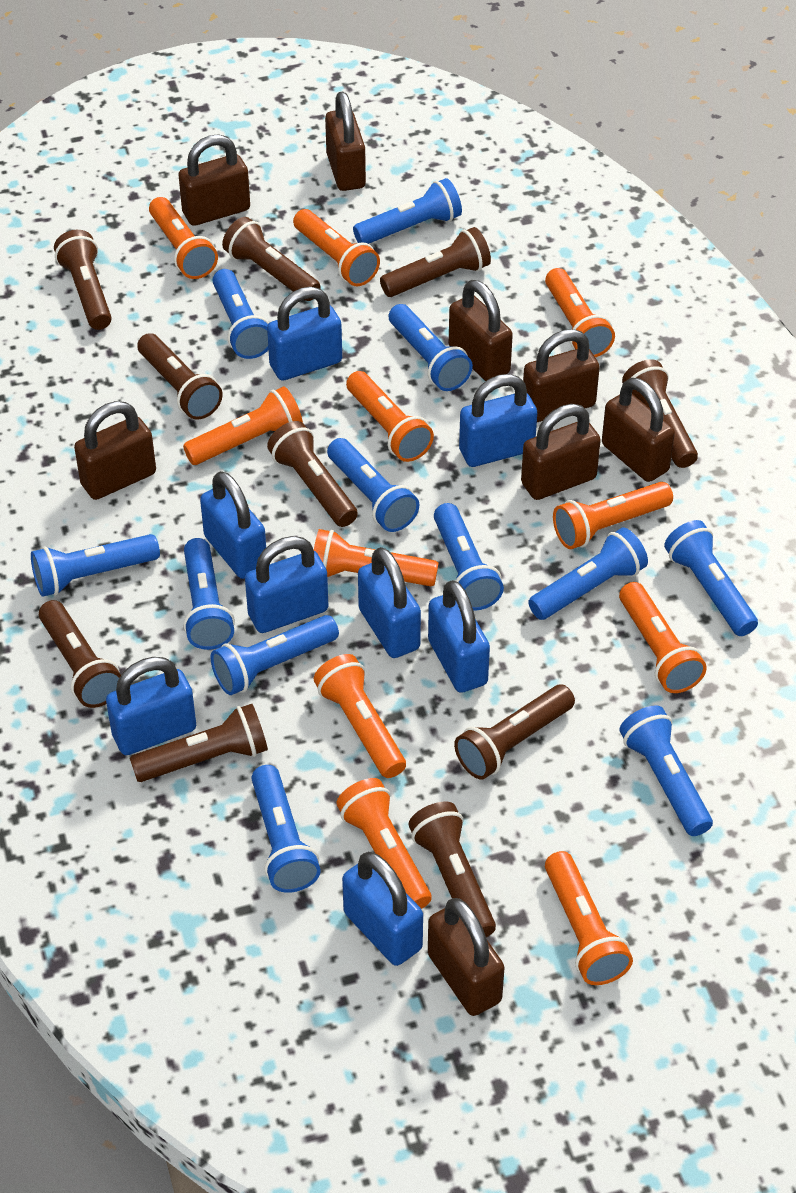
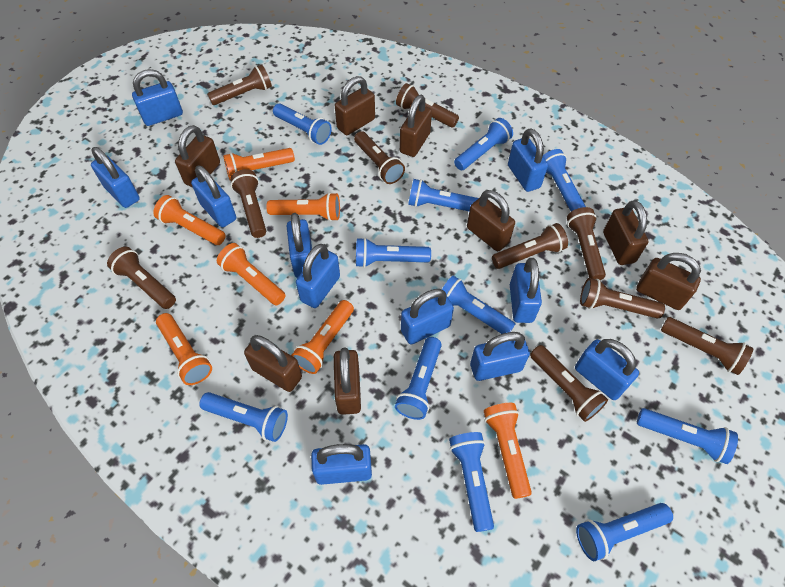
blue flashlight: 12 -> 11
blue padlock: 8 -> 11
orange flashlight: 11 -> 7

